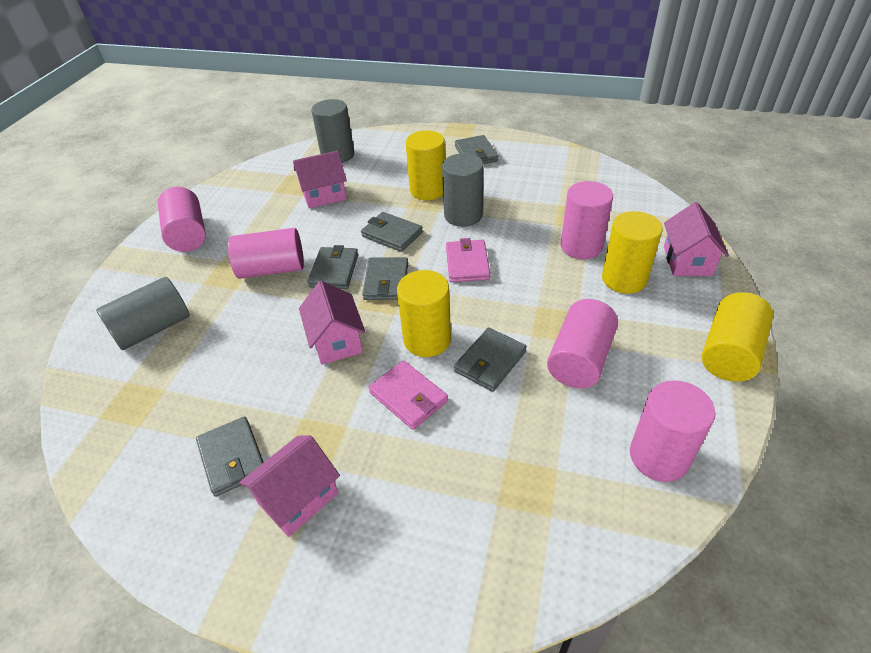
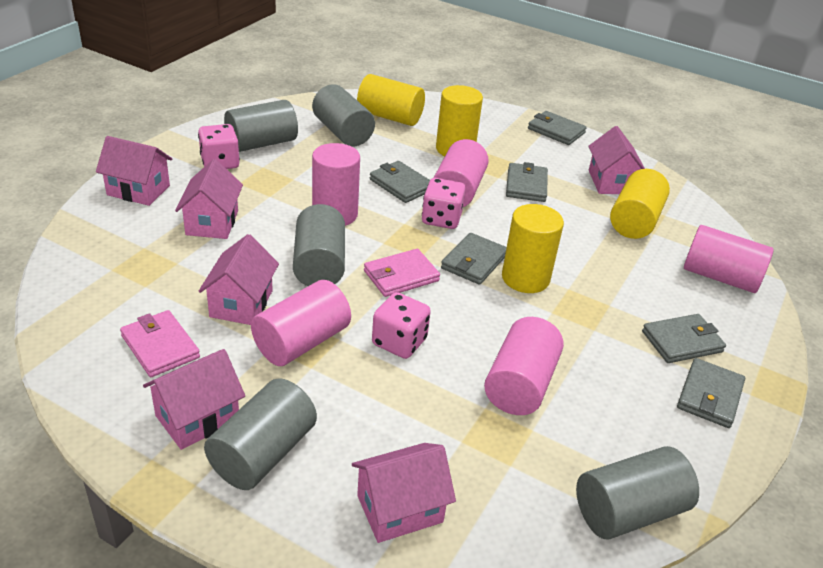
grey cylinder: 3 -> 5
pink dice: 0 -> 3
pink house: 4 -> 6

